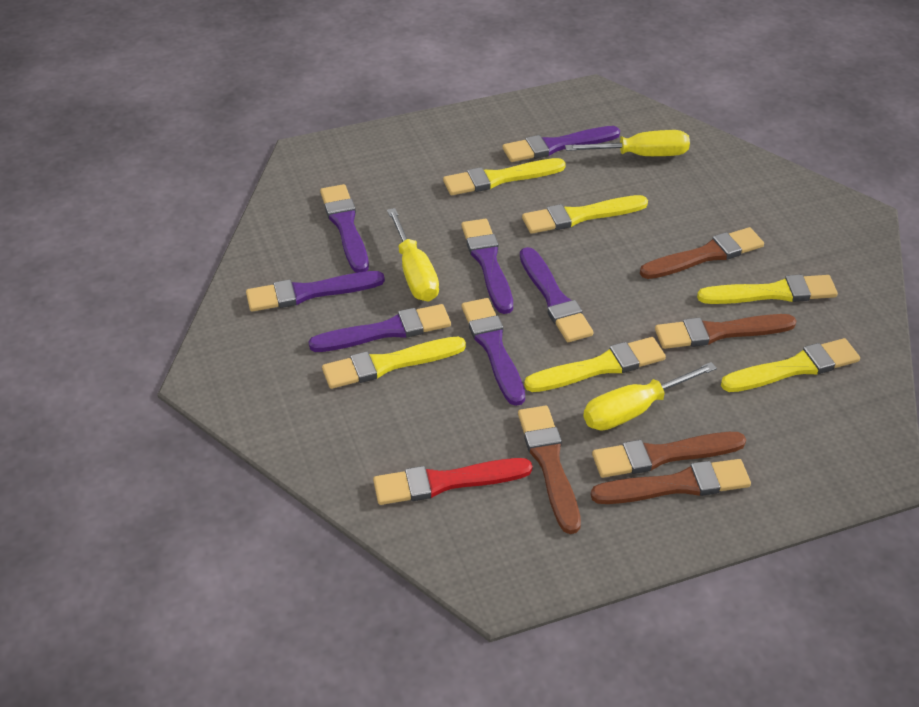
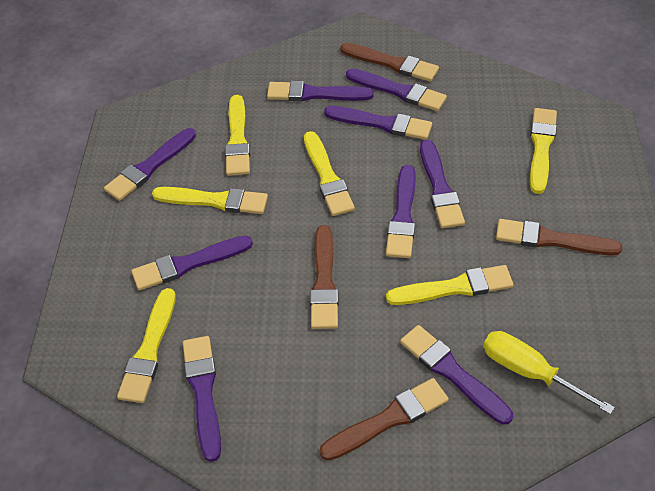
brown brush: 5 -> 4
purple brush: 7 -> 9
red brush: 1 -> 0
yellow screwdriver: 3 -> 1

